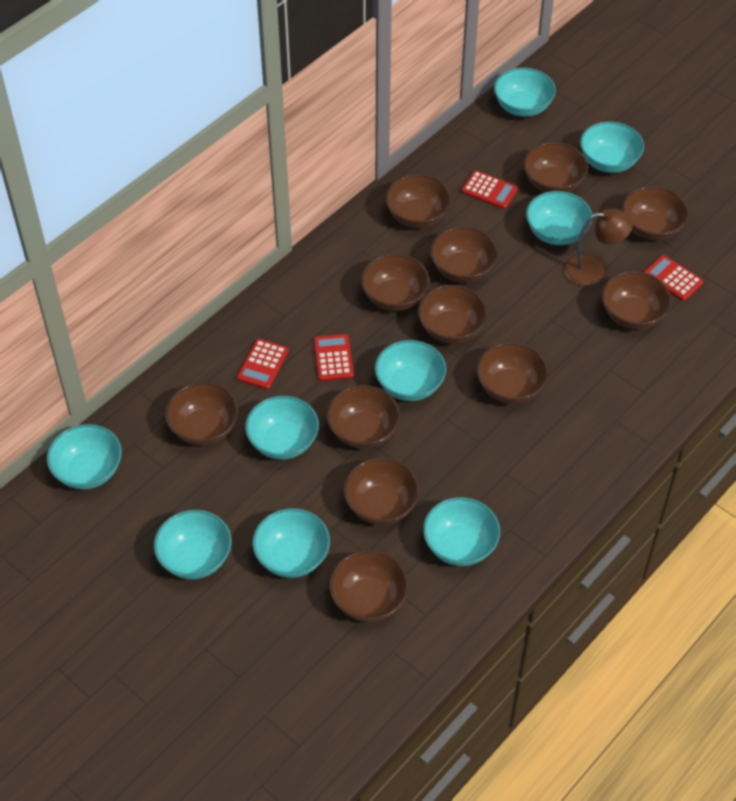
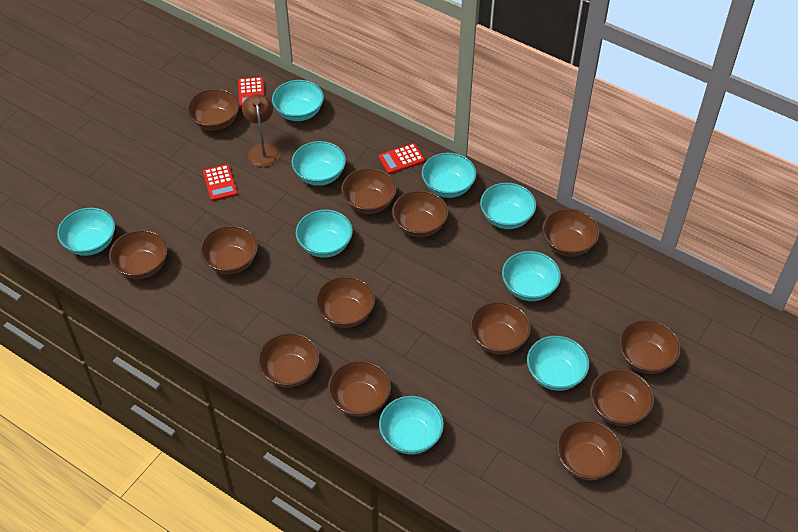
brown bowl: 12 -> 13
red calculator: 4 -> 3

